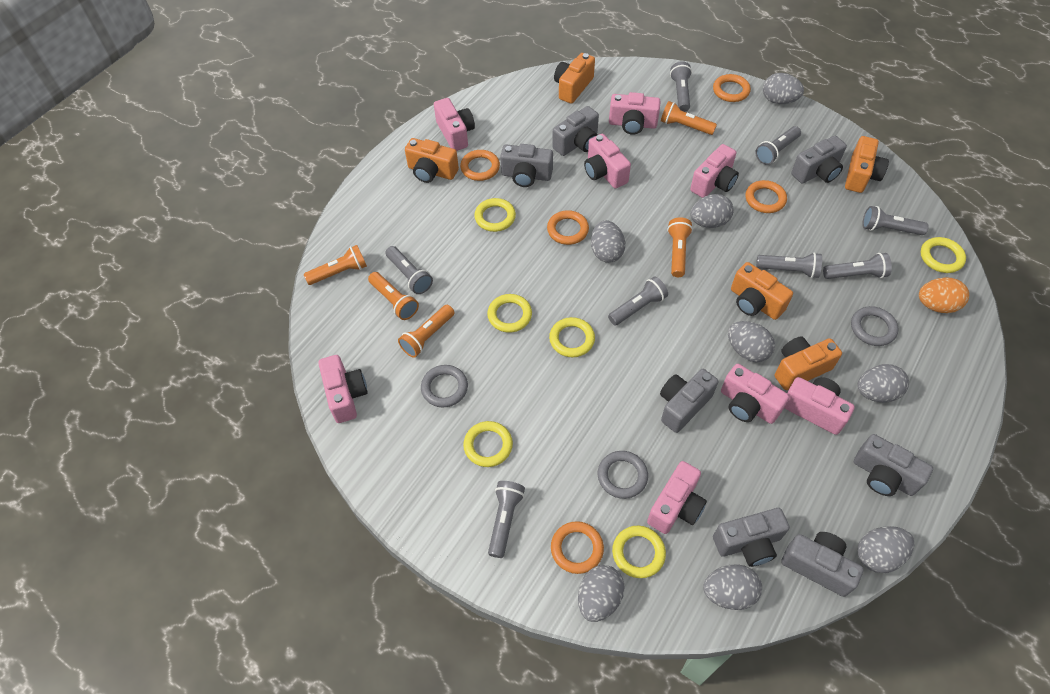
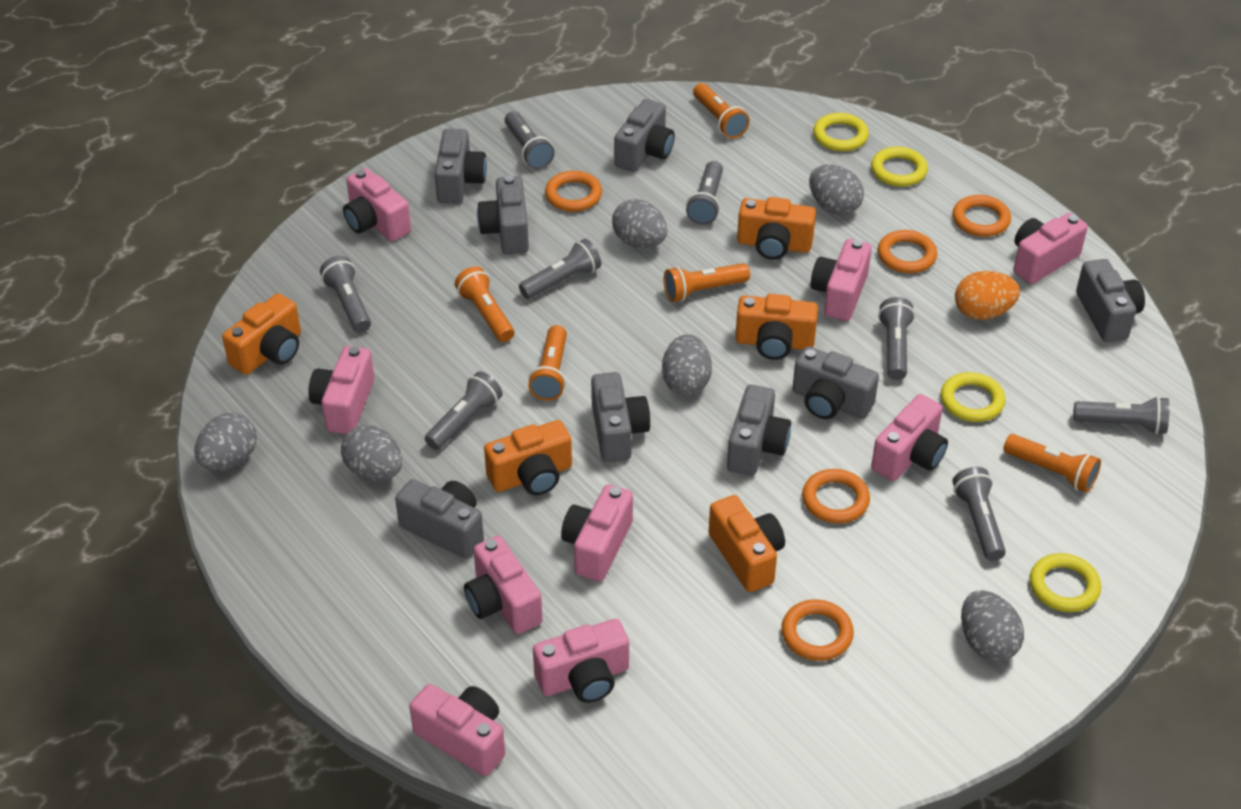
grey camera: 7 -> 8
grey egg: 8 -> 6
grey ring: 3 -> 0
pink camera: 8 -> 9
yellow ring: 6 -> 4

